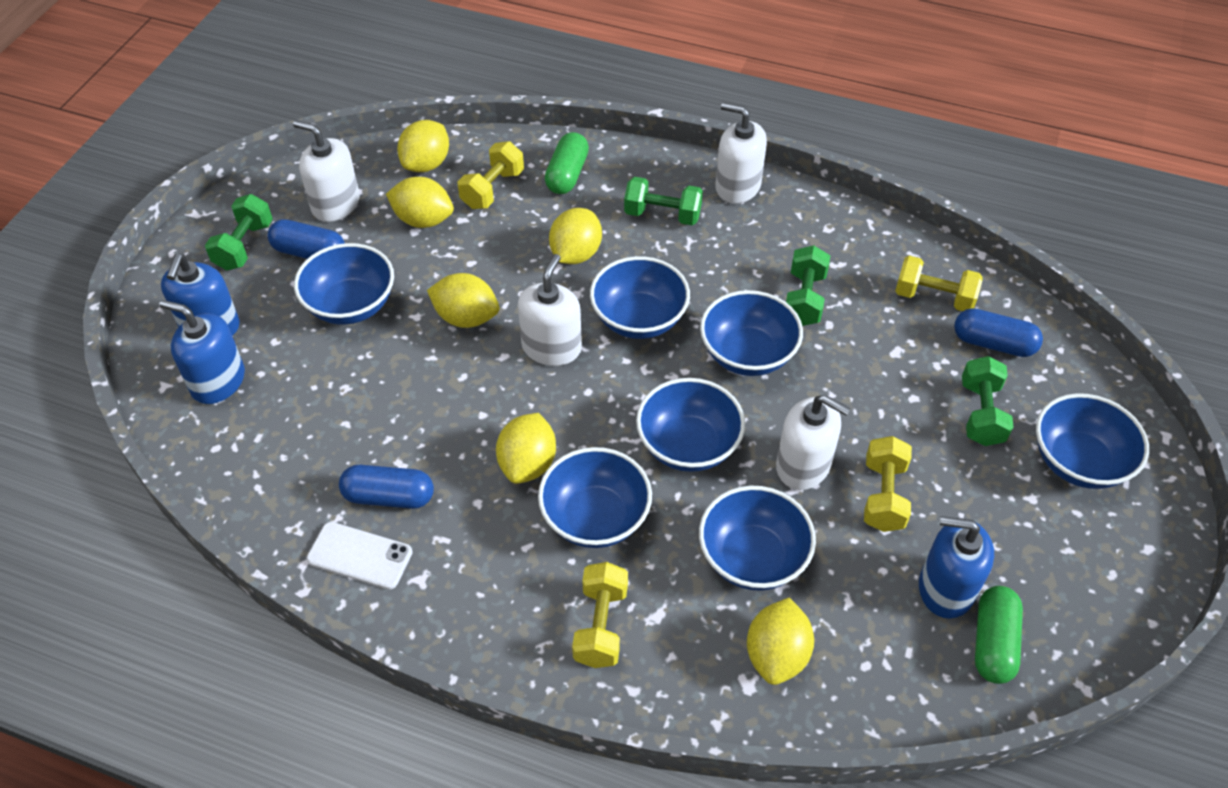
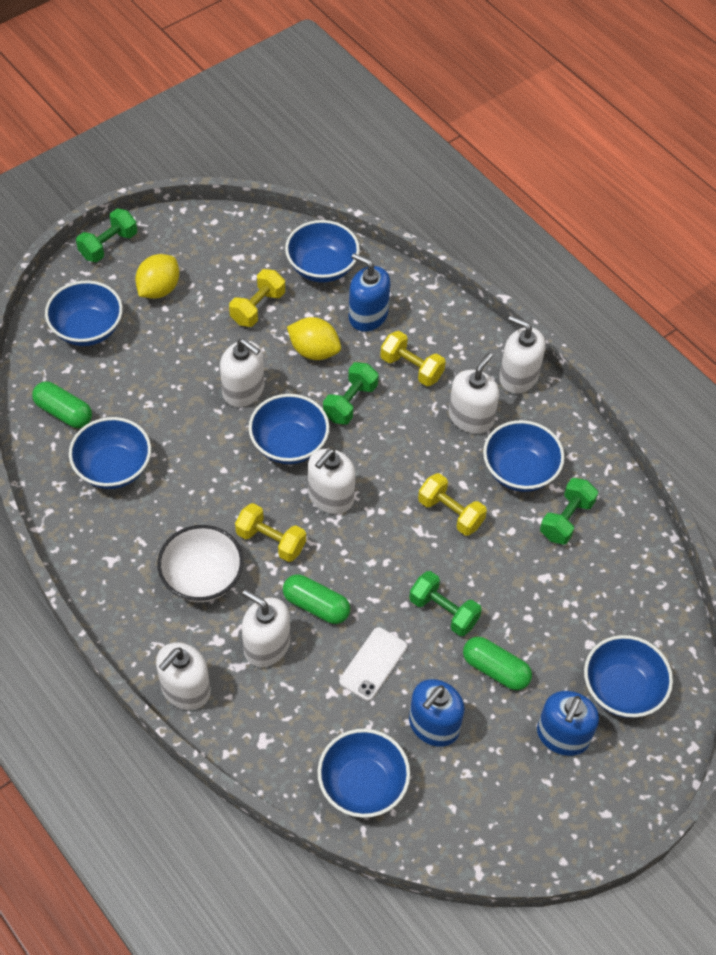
blue capsule: 3 -> 0
green capsule: 2 -> 3
white bowl: 0 -> 1
white soap dispenser: 4 -> 6
yellow lemon: 6 -> 2

